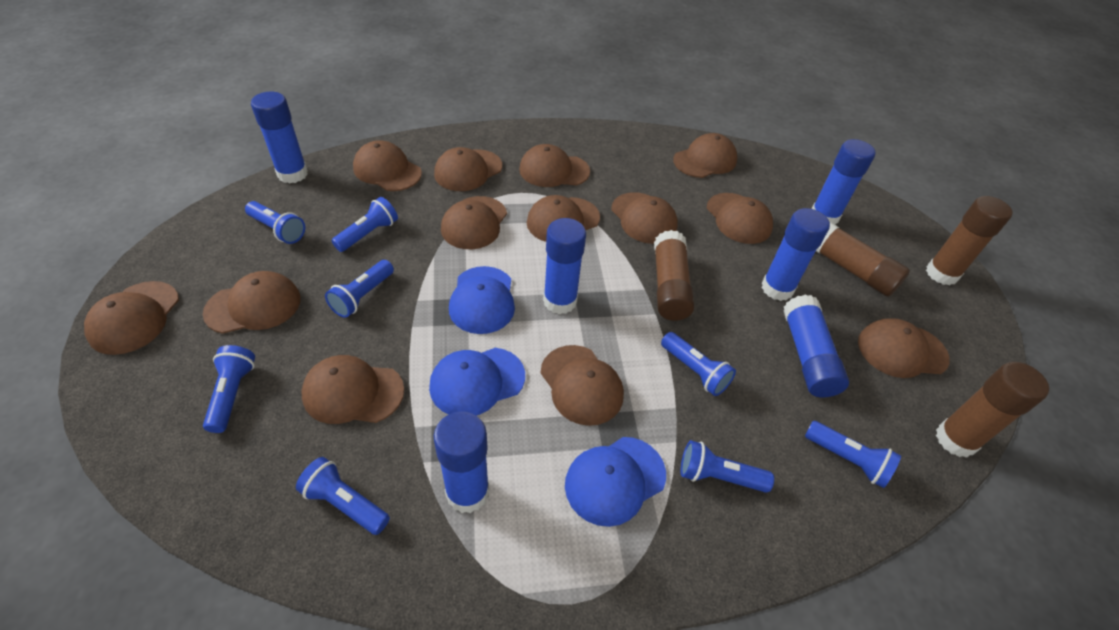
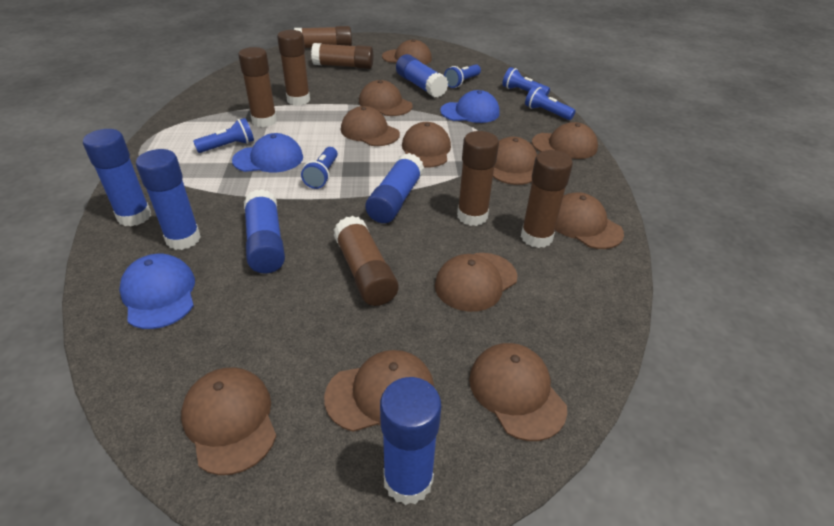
blue flashlight: 8 -> 5
brown cap: 13 -> 11
brown glue stick: 4 -> 7

